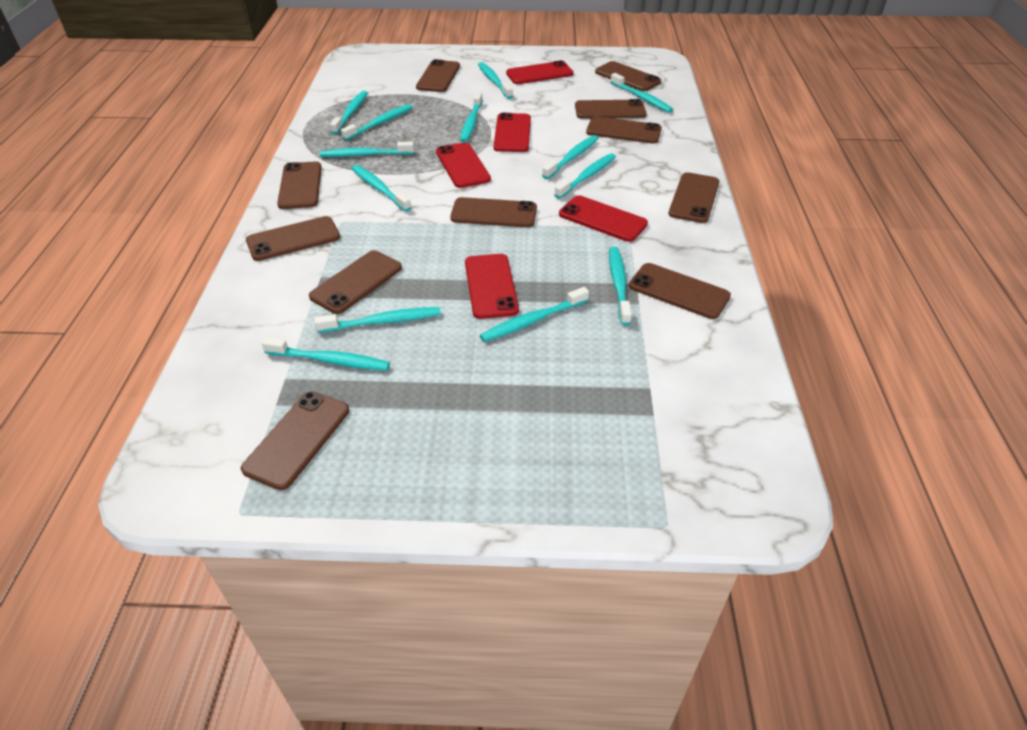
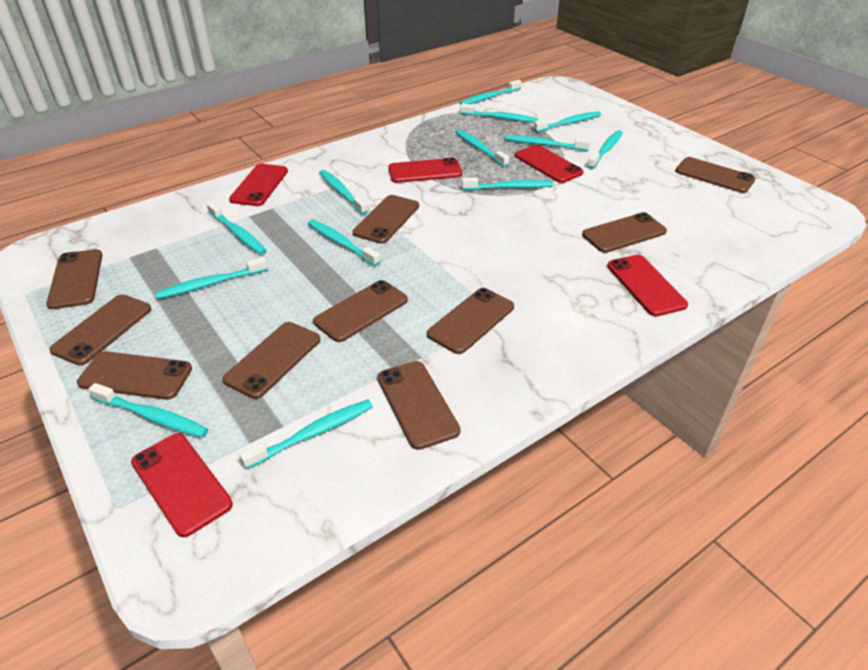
brown phone: 11 -> 10

